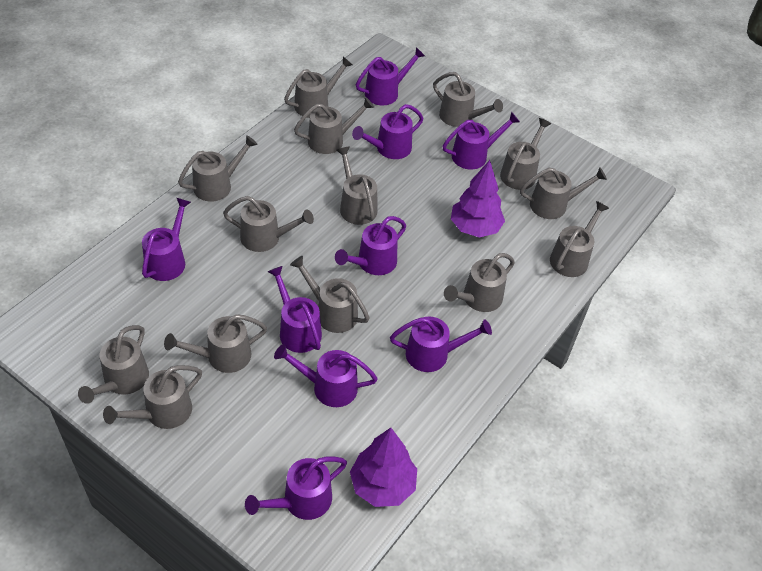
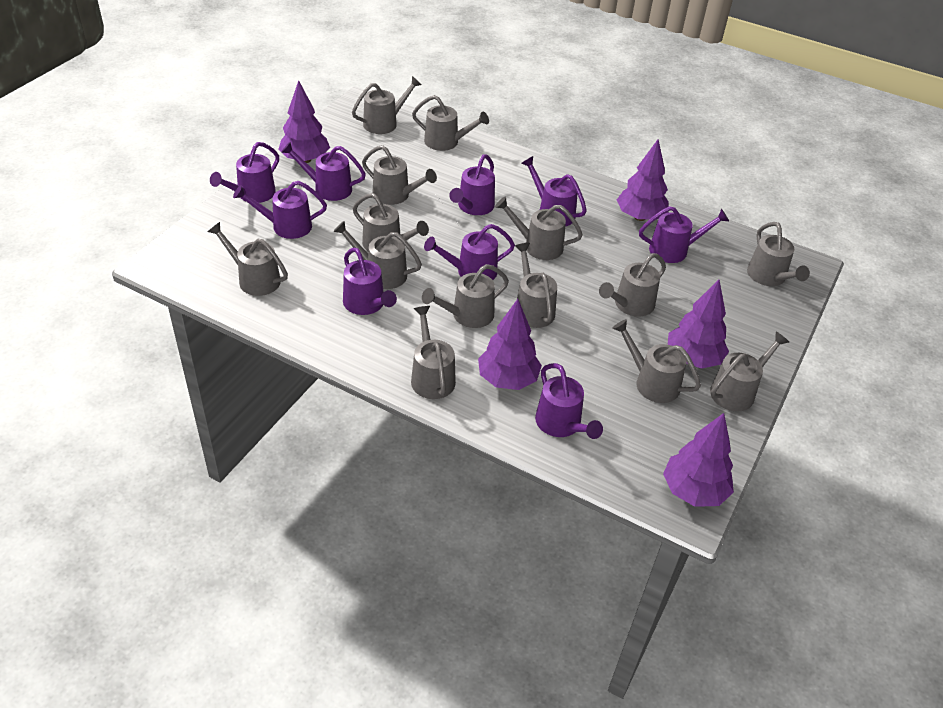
purple tree: 2 -> 5

